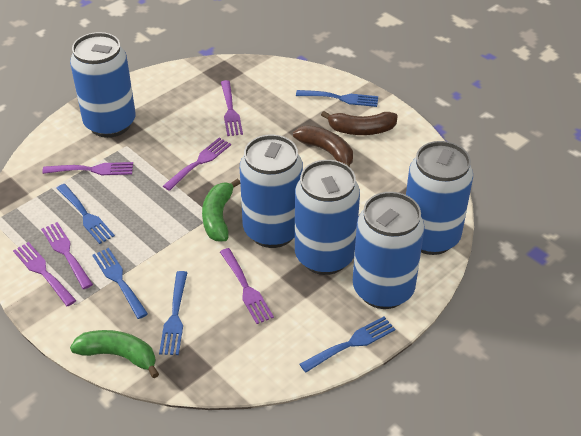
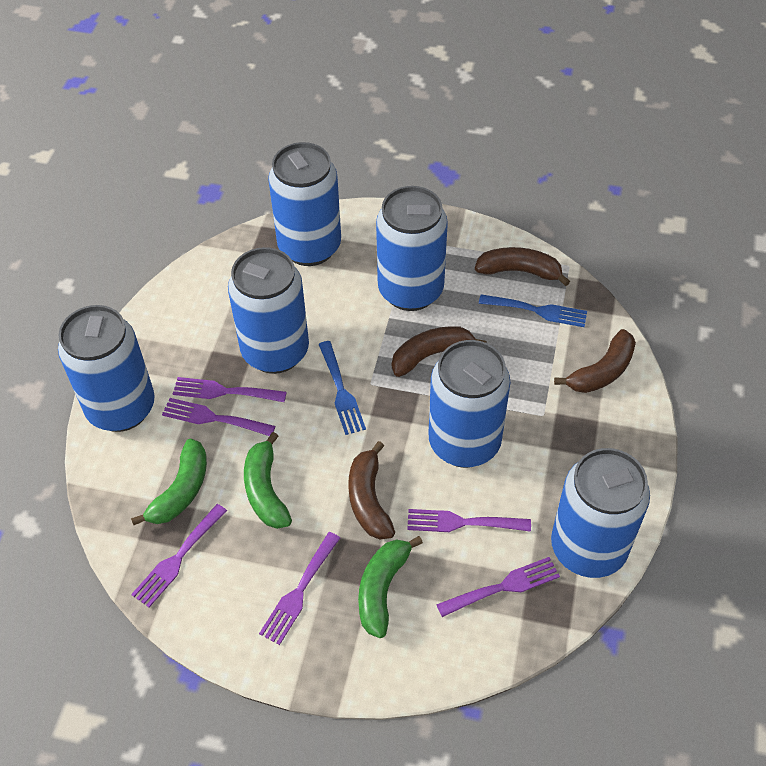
blue can: 5 -> 6
blue fork: 5 -> 2
brown banana: 2 -> 4
green banana: 2 -> 3

